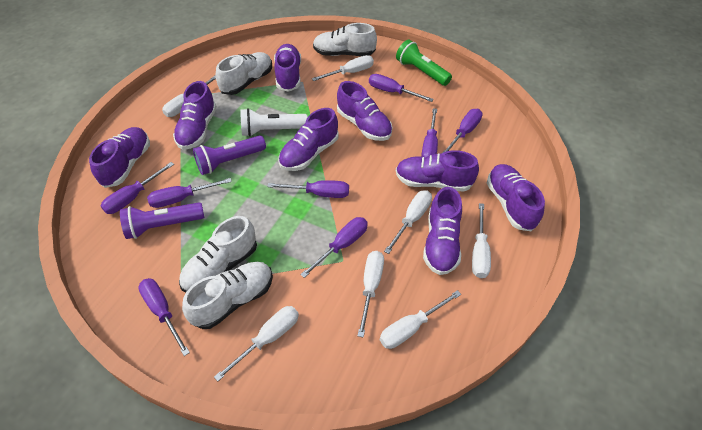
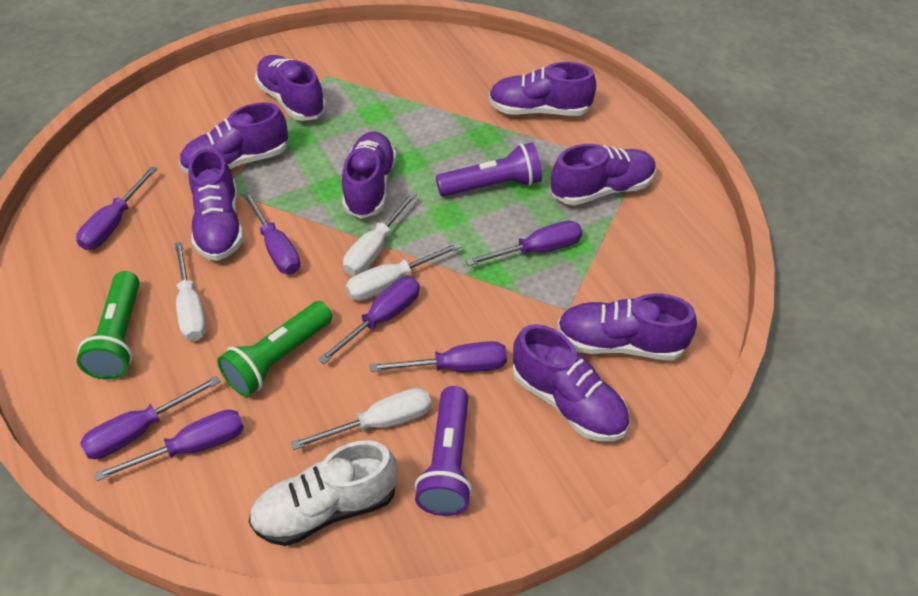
green flashlight: 1 -> 2
purple screwdriver: 8 -> 7
white flashlight: 1 -> 0
white screwdriver: 7 -> 4
white shoe: 4 -> 1

